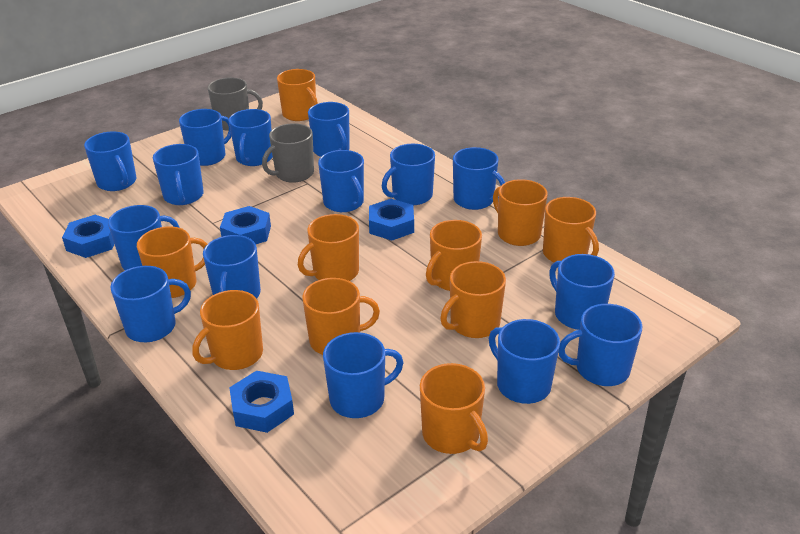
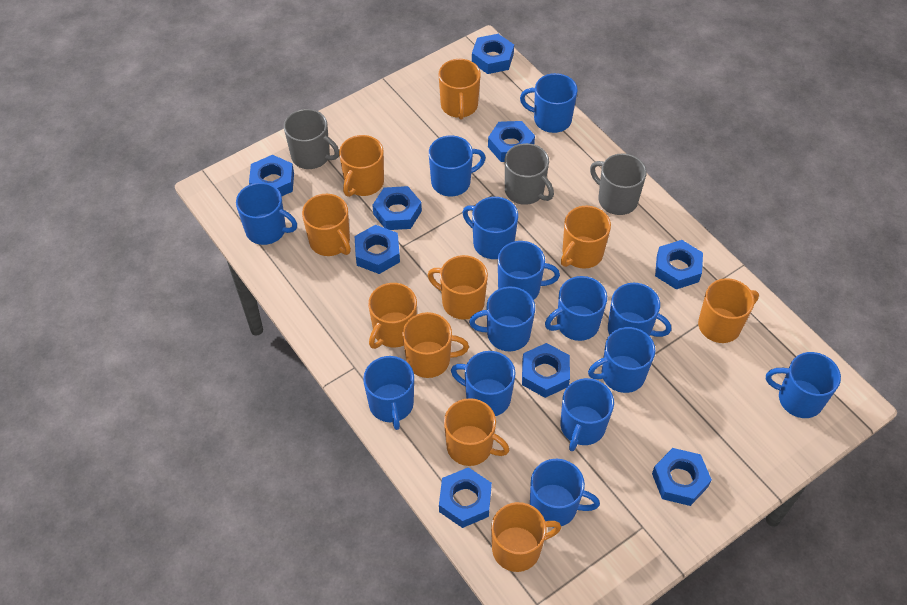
blue mug: 15 -> 14
blue nut: 4 -> 9
grey mug: 2 -> 3

